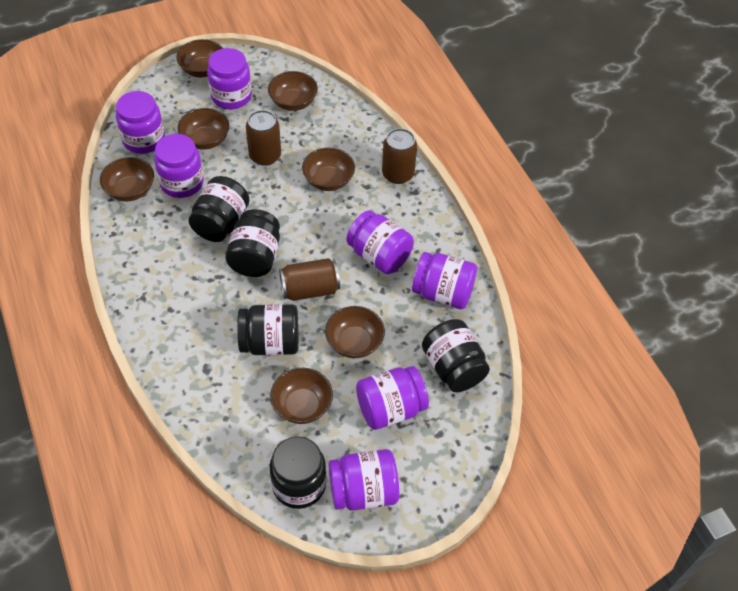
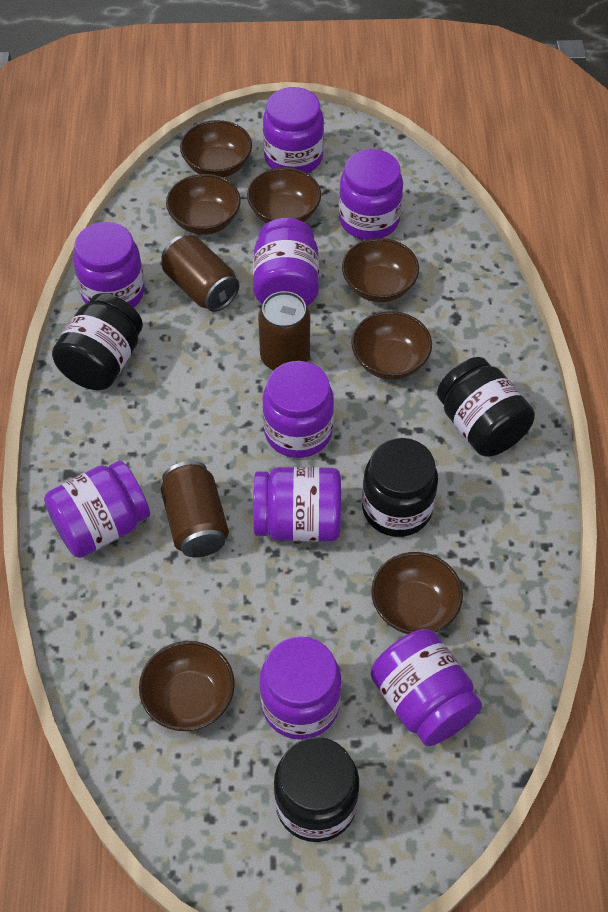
black jar: 5 -> 4
purple jar: 7 -> 9

